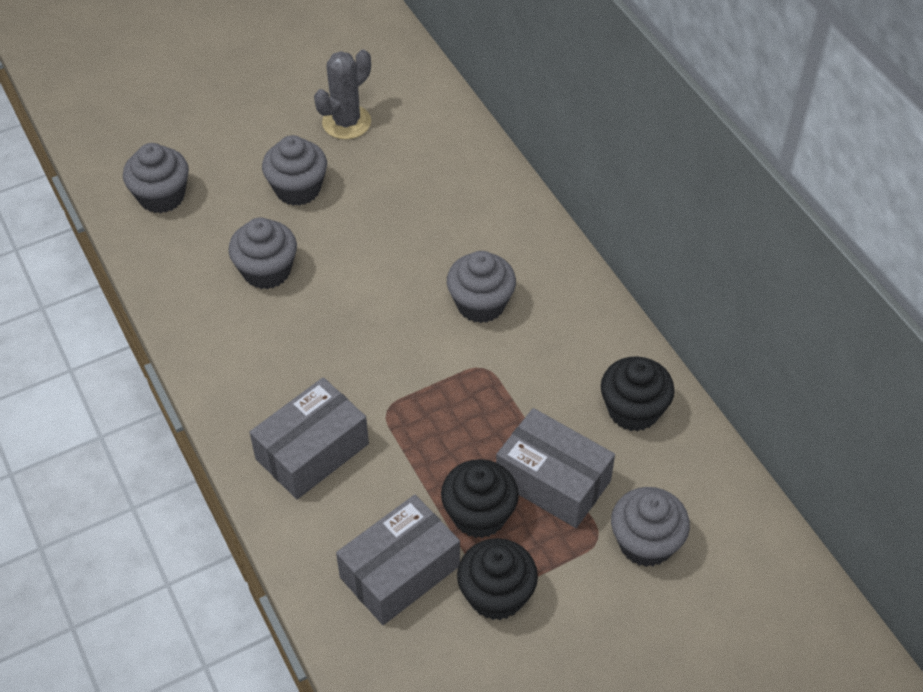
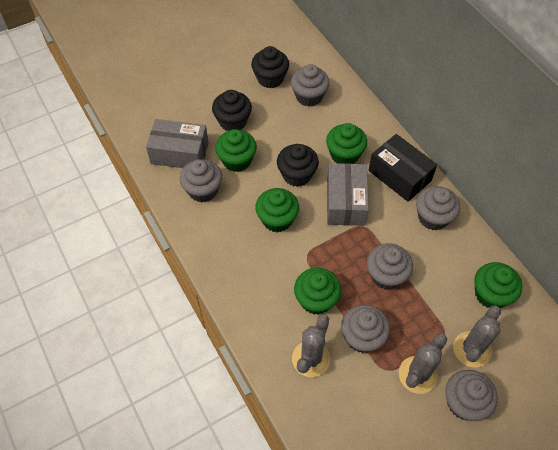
black box: 0 -> 1
green cupcake: 0 -> 5
grey box: 3 -> 2
grey cactus: 1 -> 3
grey cupcake: 5 -> 6

